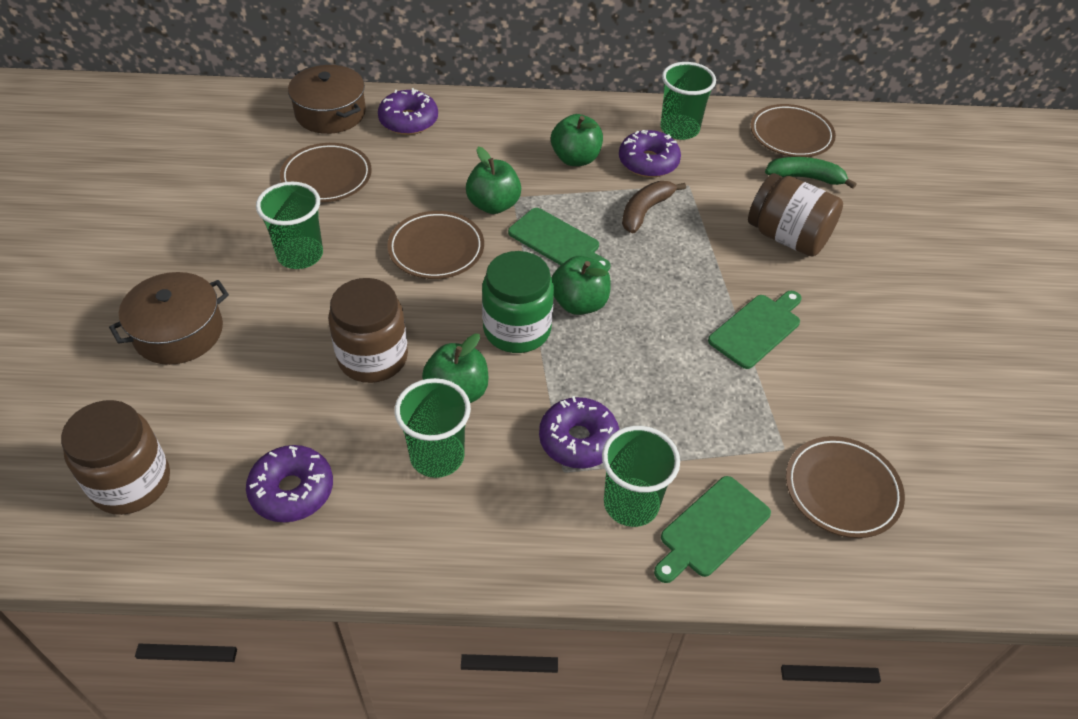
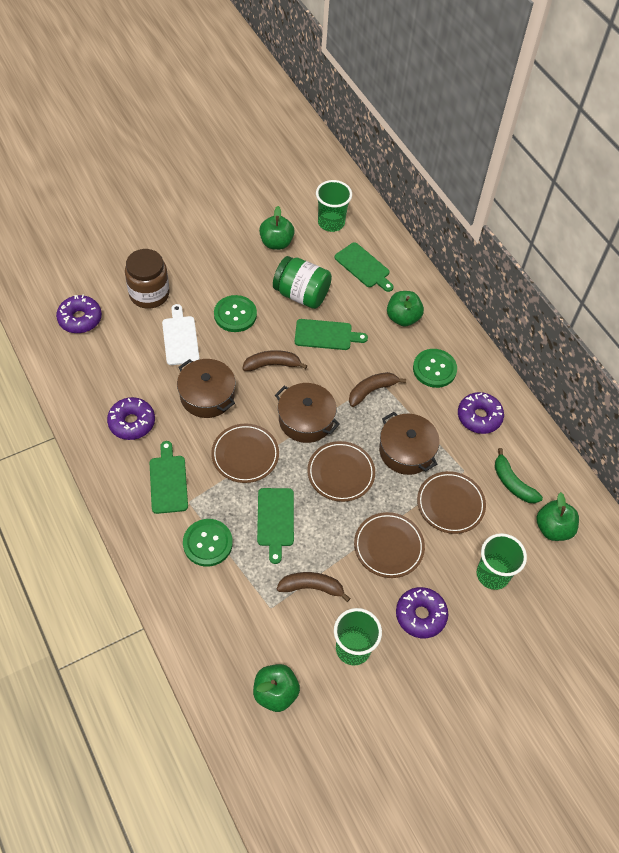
brown banana: 1 -> 3
brown jar: 3 -> 1
brown pot: 2 -> 3
green button: 0 -> 3
green cup: 4 -> 3
green cutting board: 3 -> 4
white cutting board: 0 -> 1

